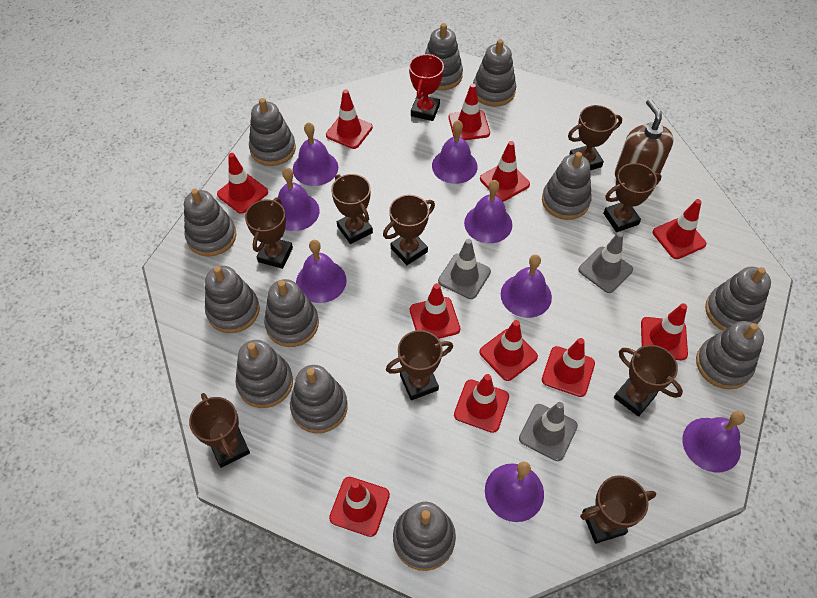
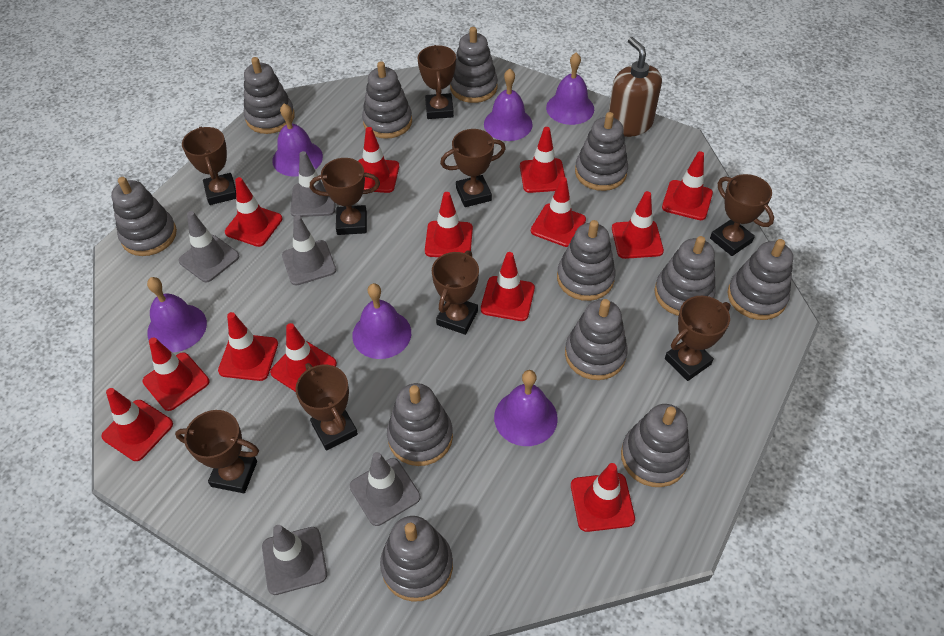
grey traffic cone: 3 -> 5
purple bell: 8 -> 6
red traffic cone: 11 -> 13
red trophy: 1 -> 0

